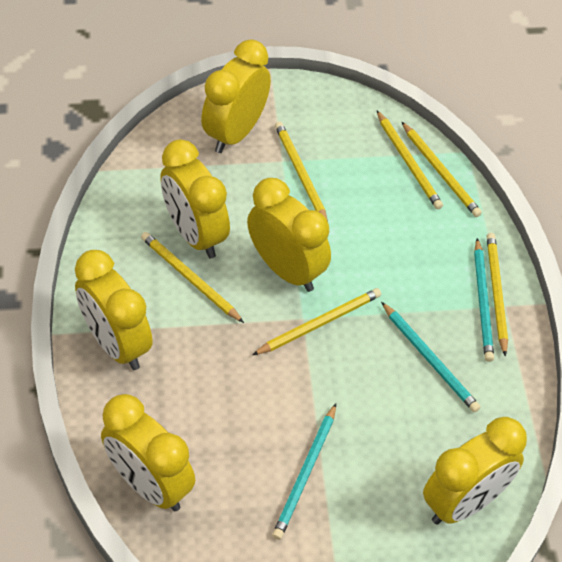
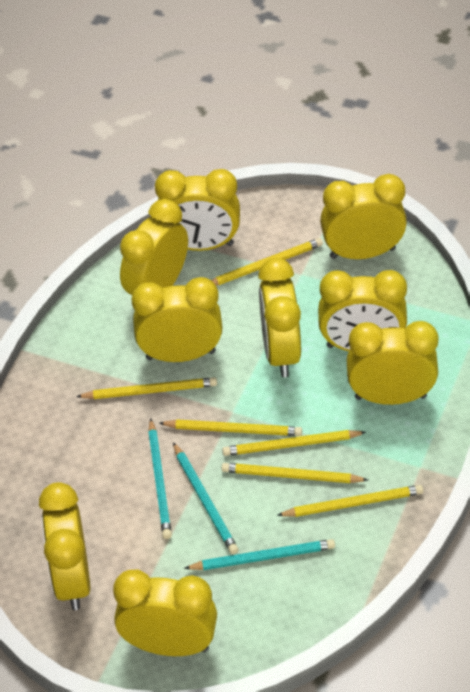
yellow clock: 6 -> 9

